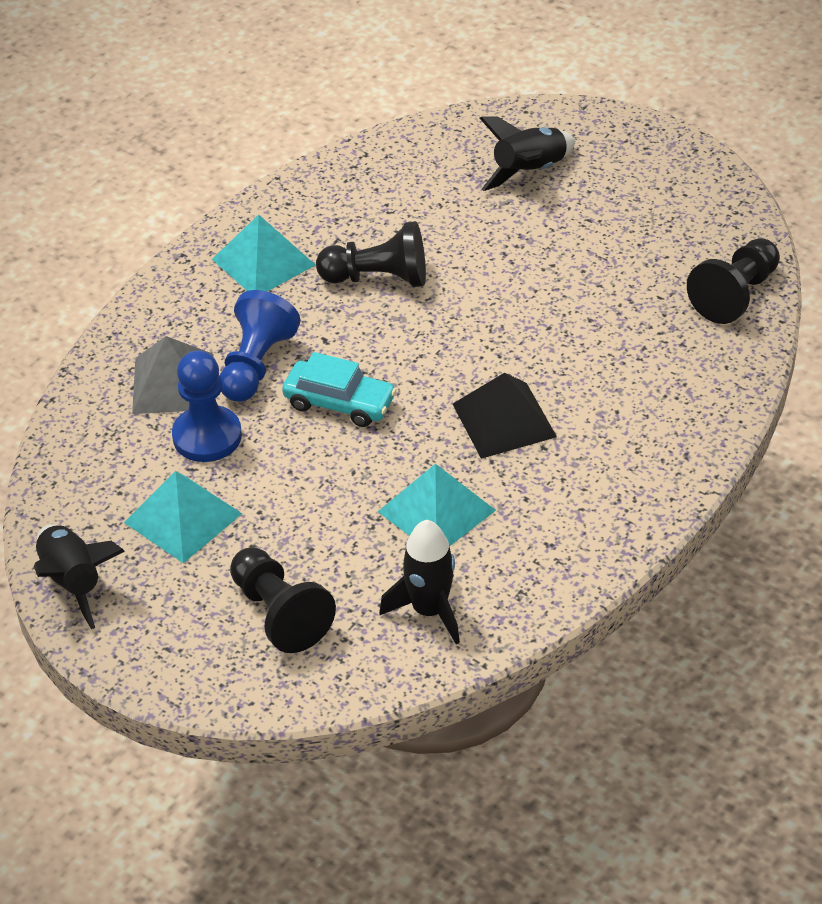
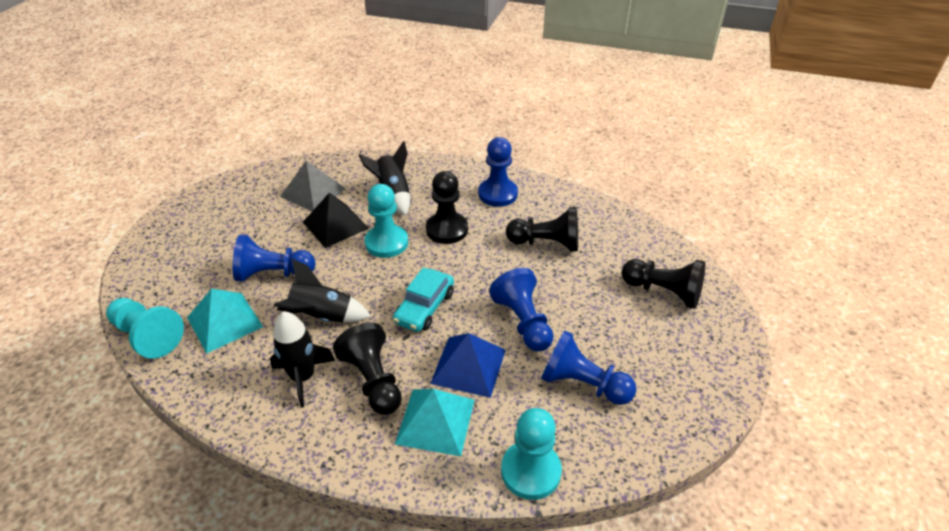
black pawn: 3 -> 4
blue pawn: 2 -> 4
blue pyramid: 0 -> 1
turquoise pawn: 0 -> 3
turquoise pyramid: 3 -> 2

